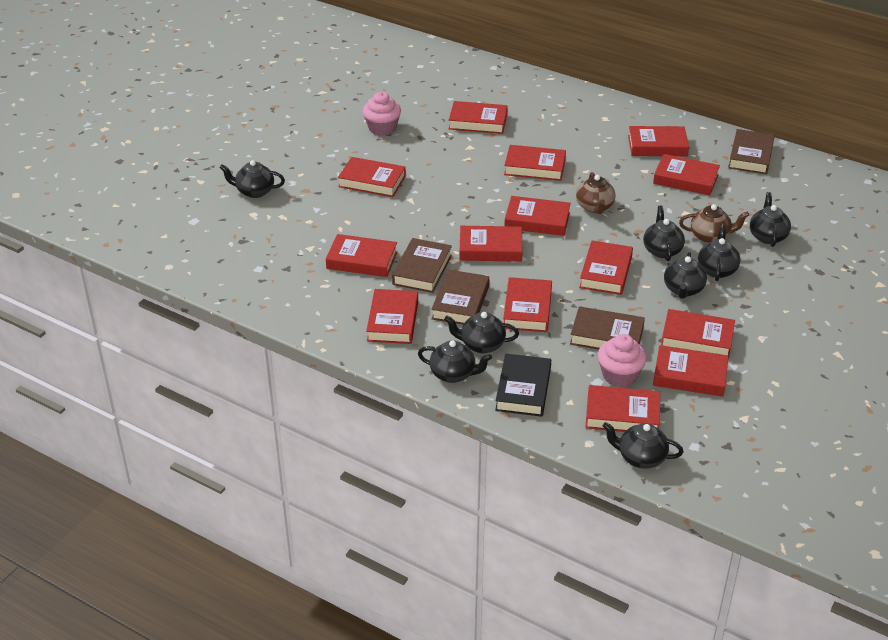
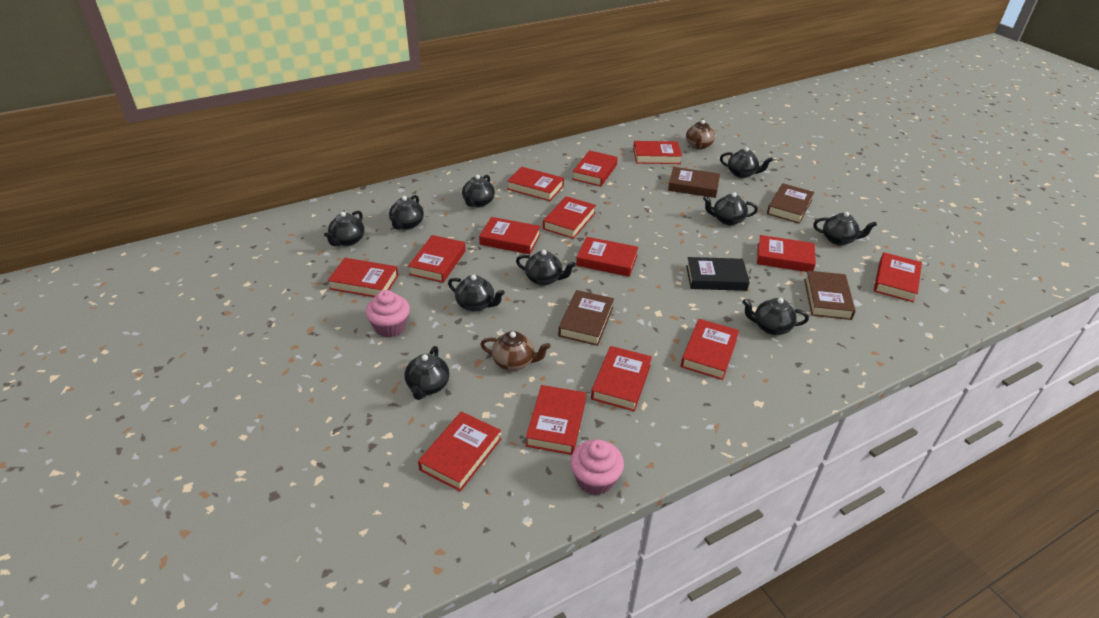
black teapot: 8 -> 10

